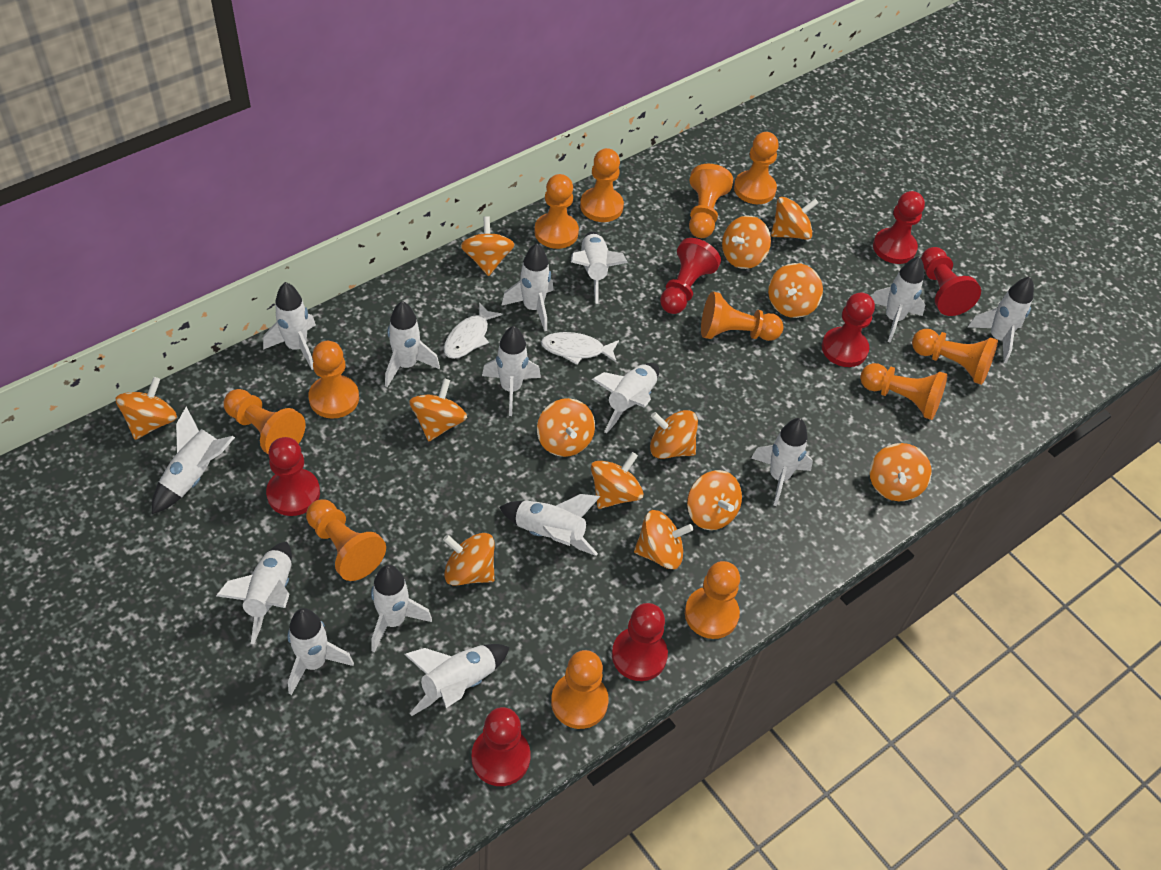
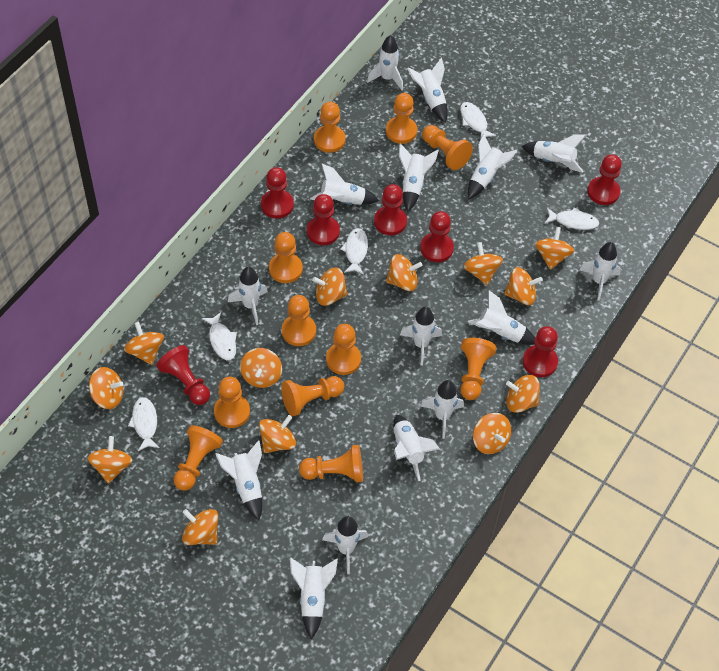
orange pawn: 12 -> 11
white fish: 2 -> 5

